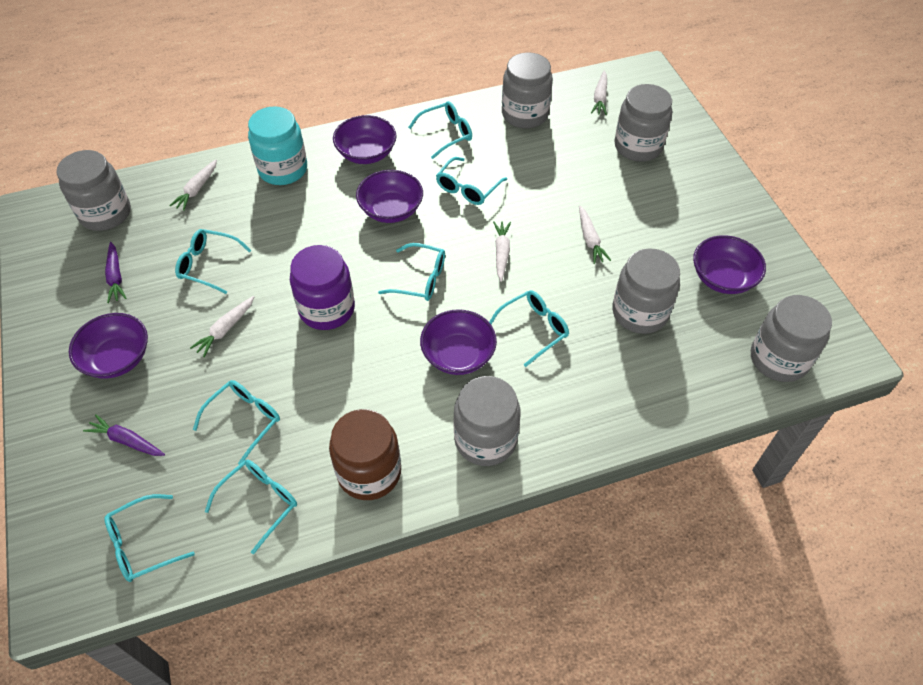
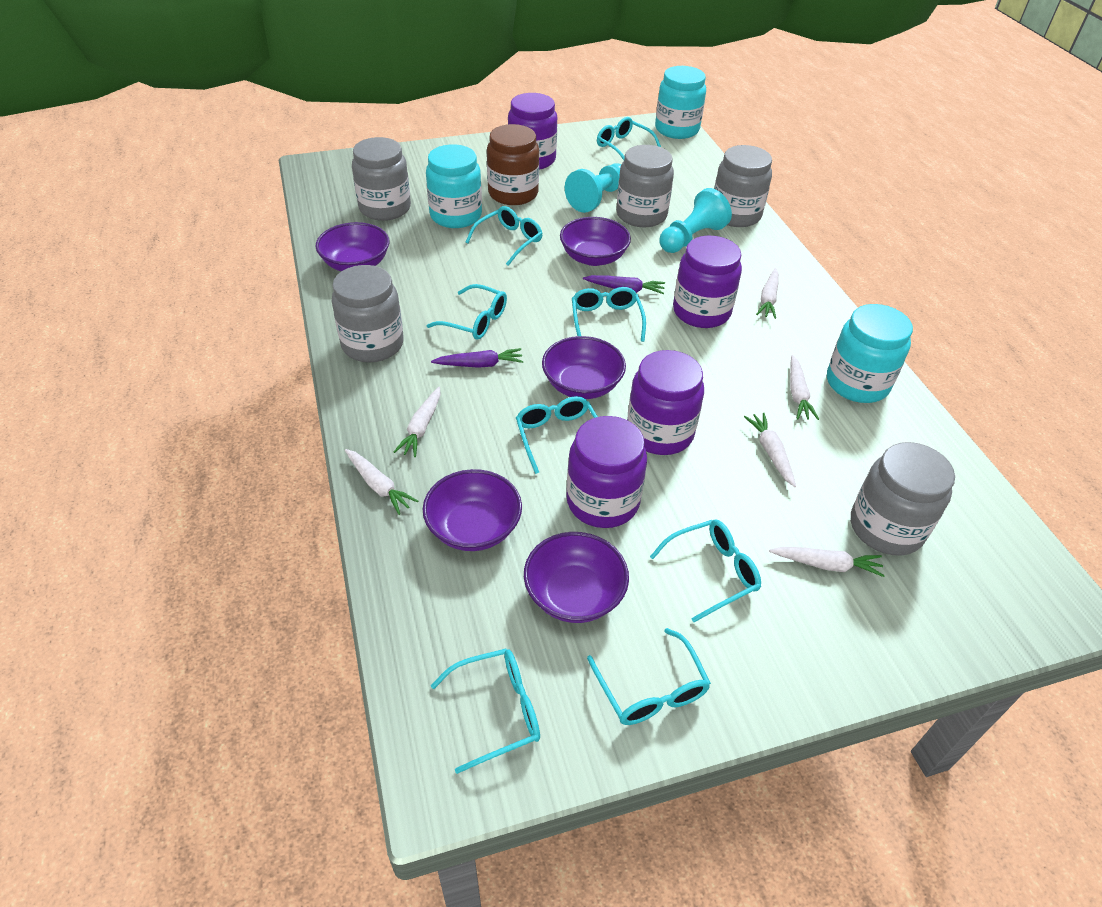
grey jar: 6 -> 5
purple jar: 1 -> 4
turquoise jar: 1 -> 3
turquoise pawn: 0 -> 2
white carrot: 5 -> 6

